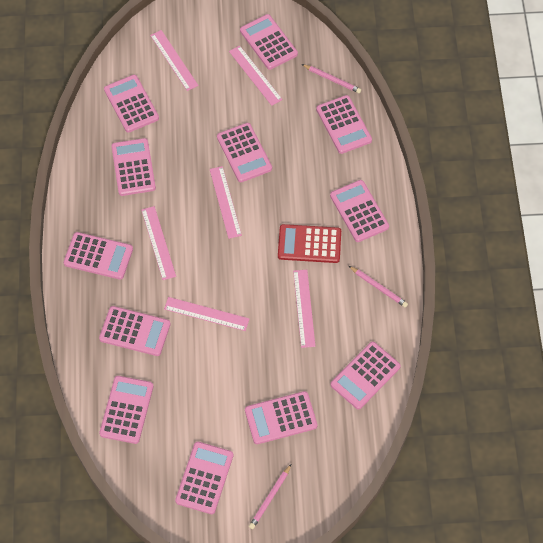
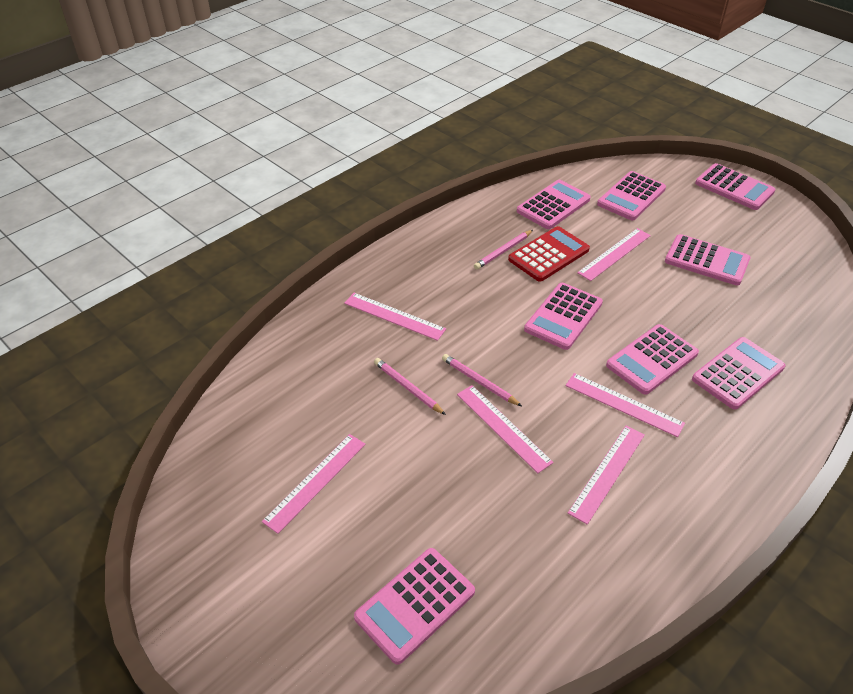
pink calculator: 12 -> 8

